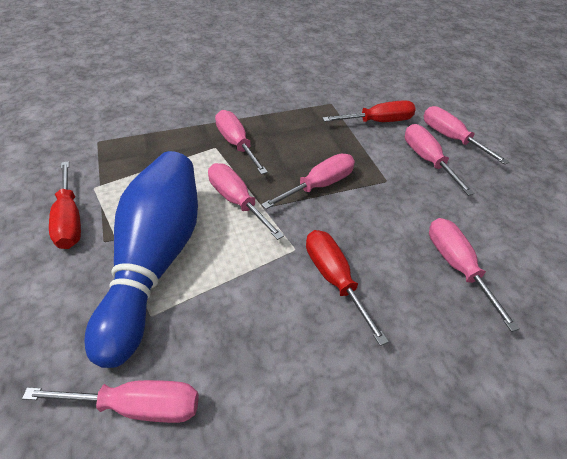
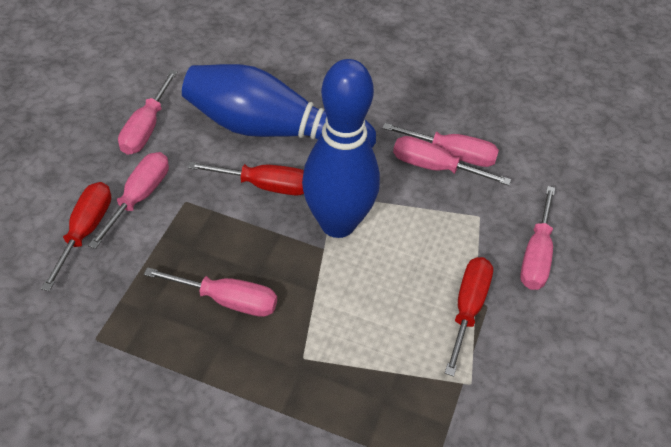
blue bowling pin: 1 -> 2
pink screwdriver: 7 -> 6

